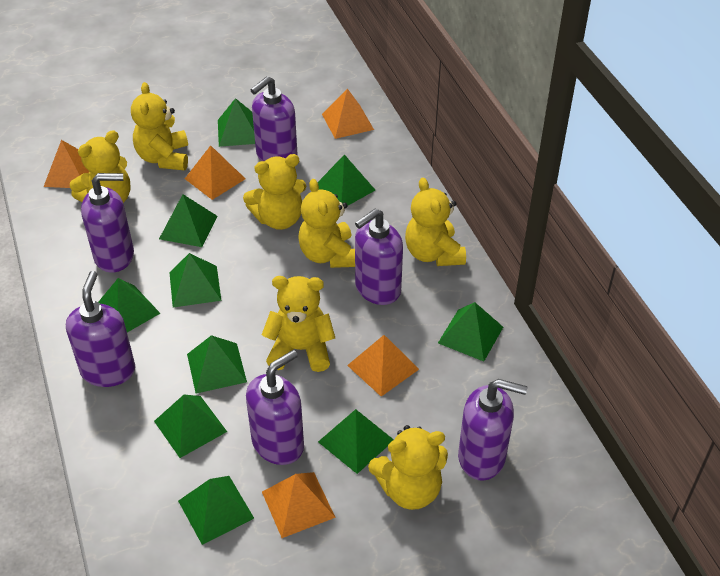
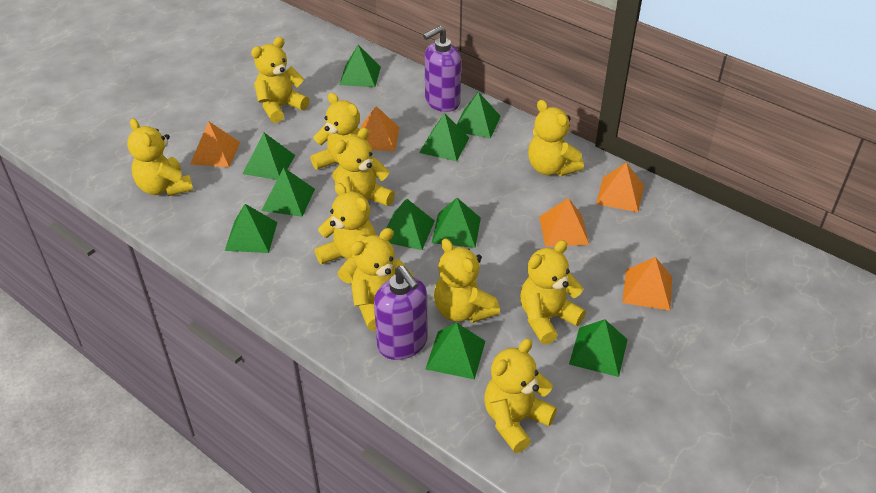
purple soap dispenser: 6 -> 2
yellow teddy bear: 7 -> 10

